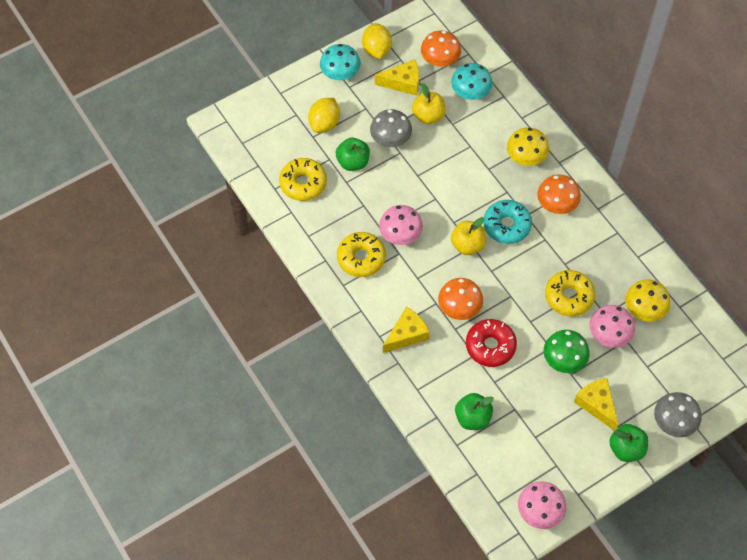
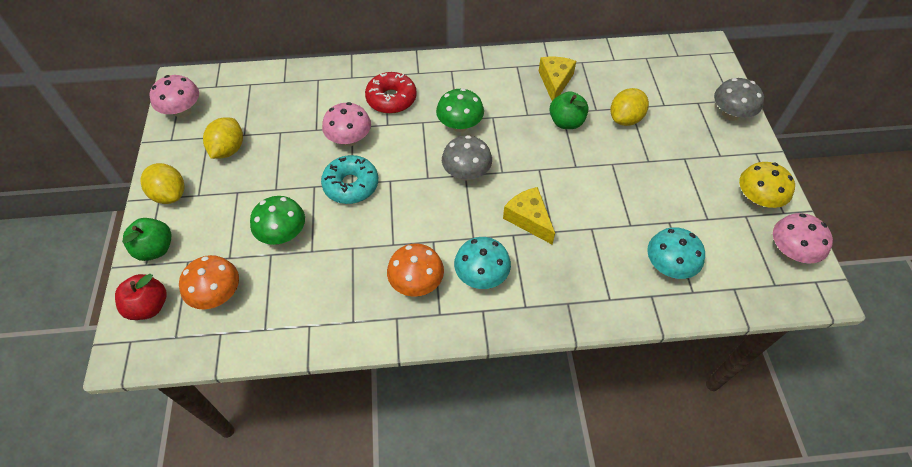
green apple: 3 -> 2
green mushroom: 1 -> 2
orange mushroom: 3 -> 2
red apple: 0 -> 1
yellow apple: 2 -> 0
yellow cheese: 3 -> 2
yellow donut: 3 -> 0
yellow lemon: 2 -> 3
yellow mushroom: 2 -> 1

